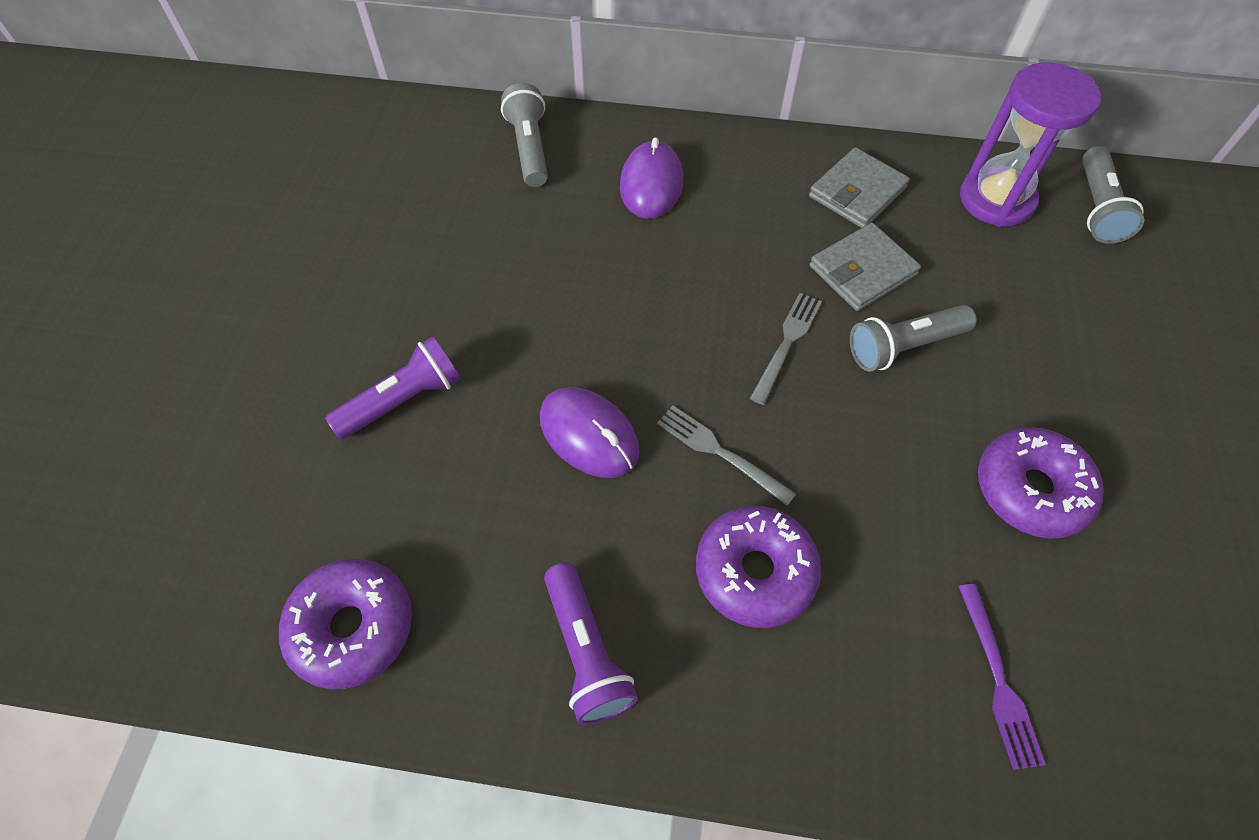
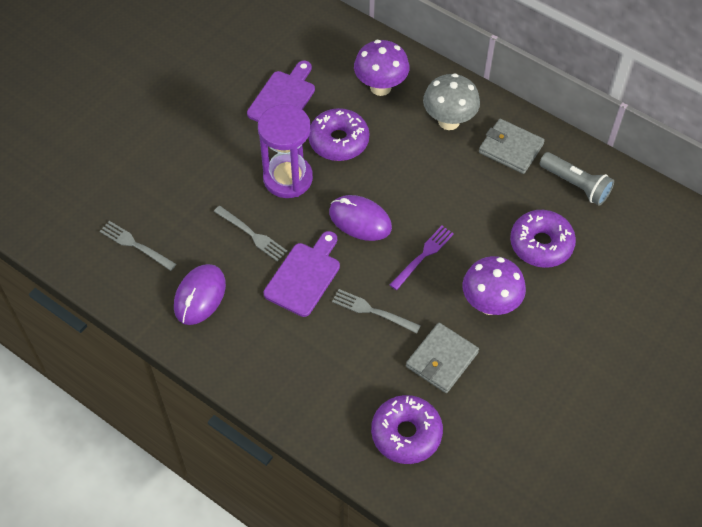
grey flashlight: 3 -> 1
grey fork: 2 -> 3
grey mushroom: 0 -> 1
purple cutting board: 0 -> 2
purple flashlight: 2 -> 0
purple mushroom: 0 -> 2

